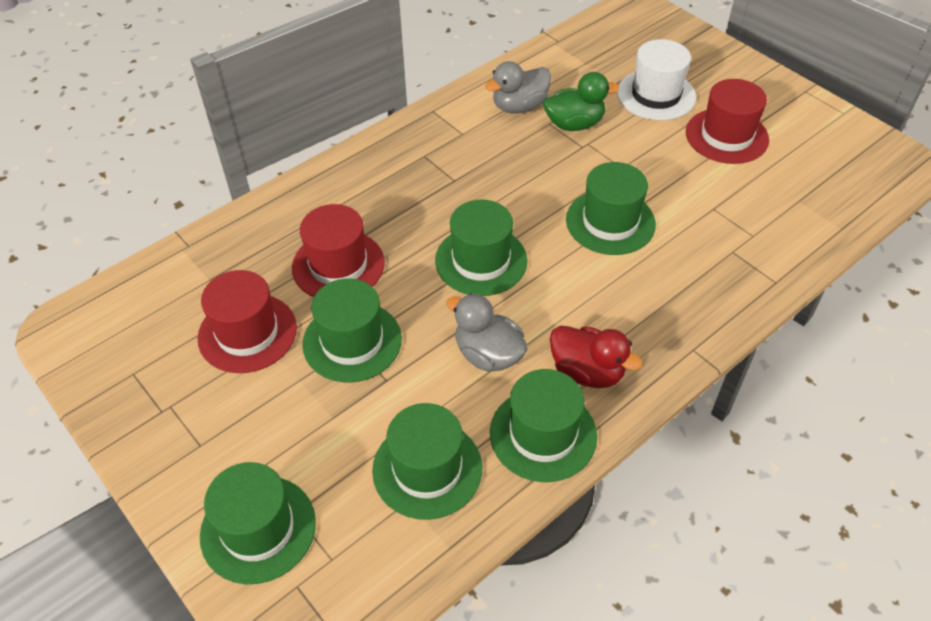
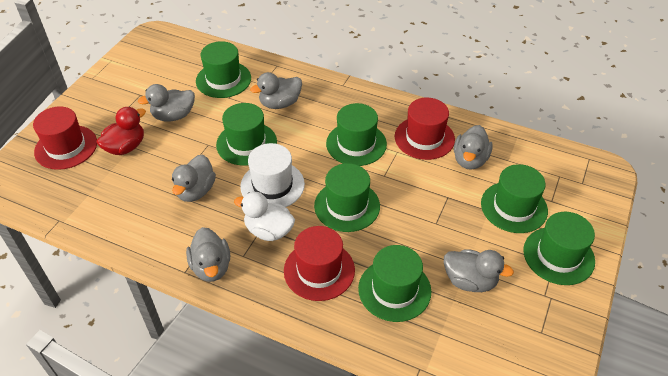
green duck: 1 -> 0
green hat: 6 -> 7
grey duck: 2 -> 6
white duck: 0 -> 1

